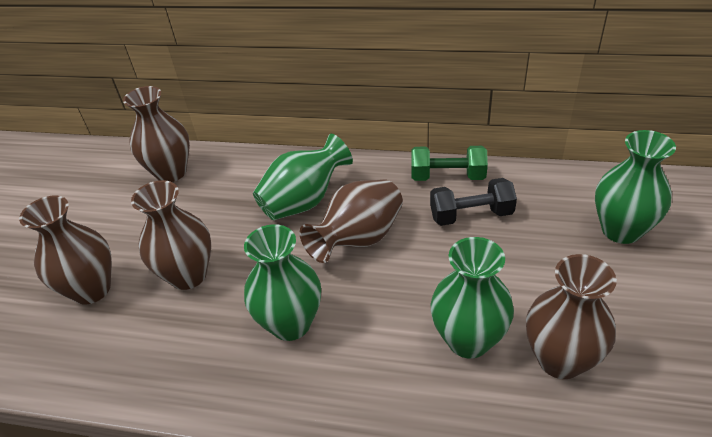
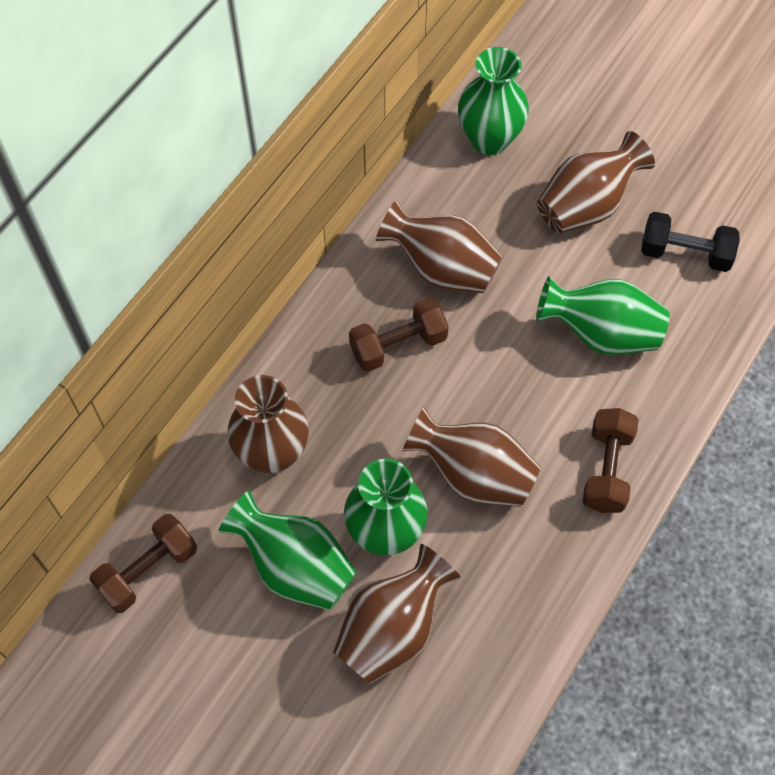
brown dumbbell: 0 -> 3
green dumbbell: 1 -> 0

